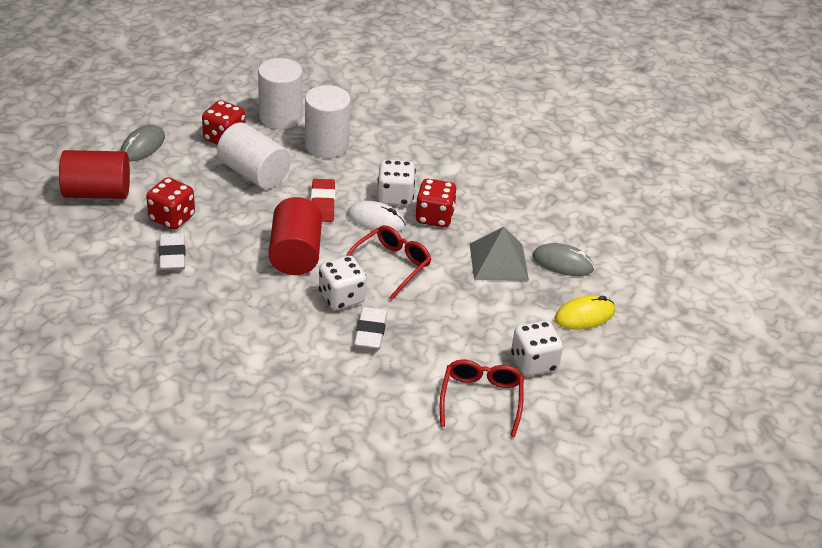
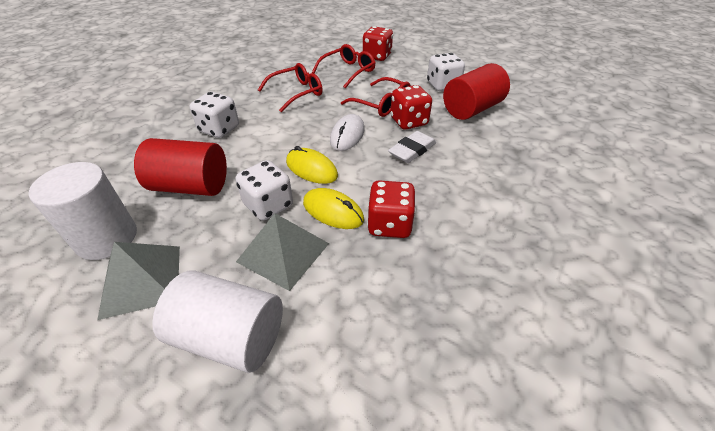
grey mouse: 2 -> 0
grey pyramid: 1 -> 2
red eraser: 1 -> 0
red glasses: 2 -> 3
white cylinder: 3 -> 2
white eraser: 2 -> 1
yellow mouse: 1 -> 2

